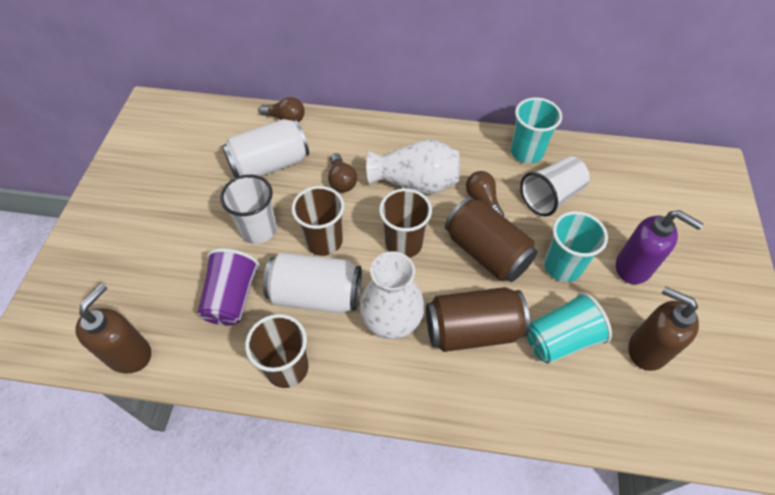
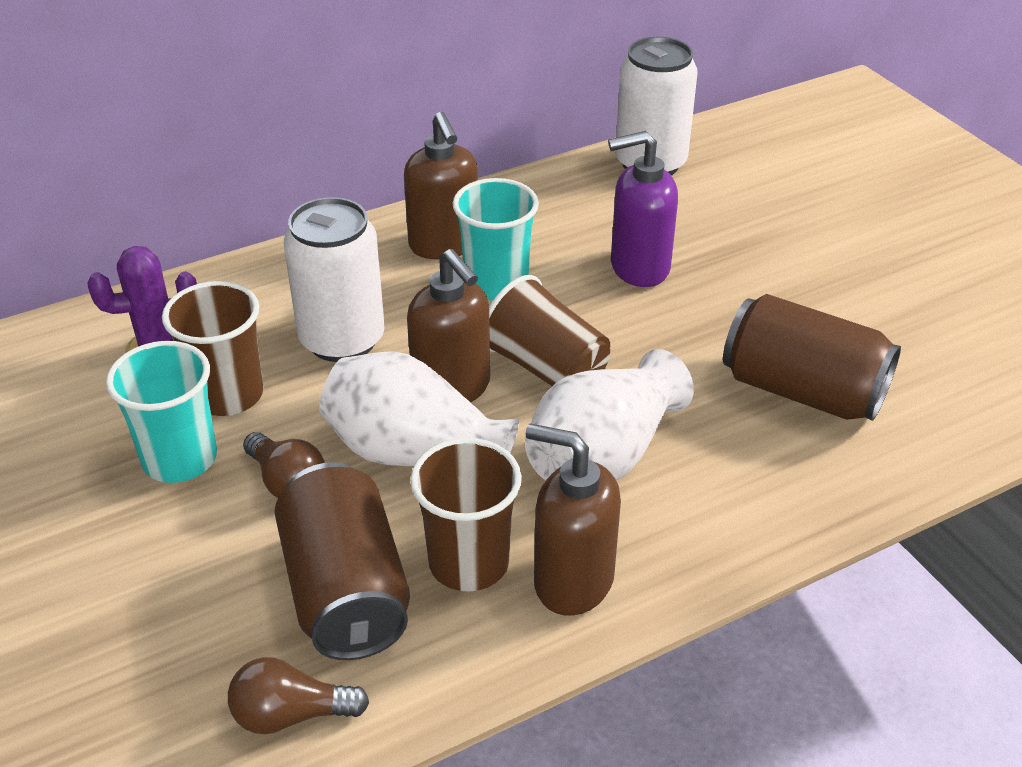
brown light bulb: 3 -> 2
brown soap dispenser: 2 -> 3
purple cactus: 0 -> 1
purple cup: 1 -> 0
turquoise cup: 3 -> 2
white cup: 2 -> 0

